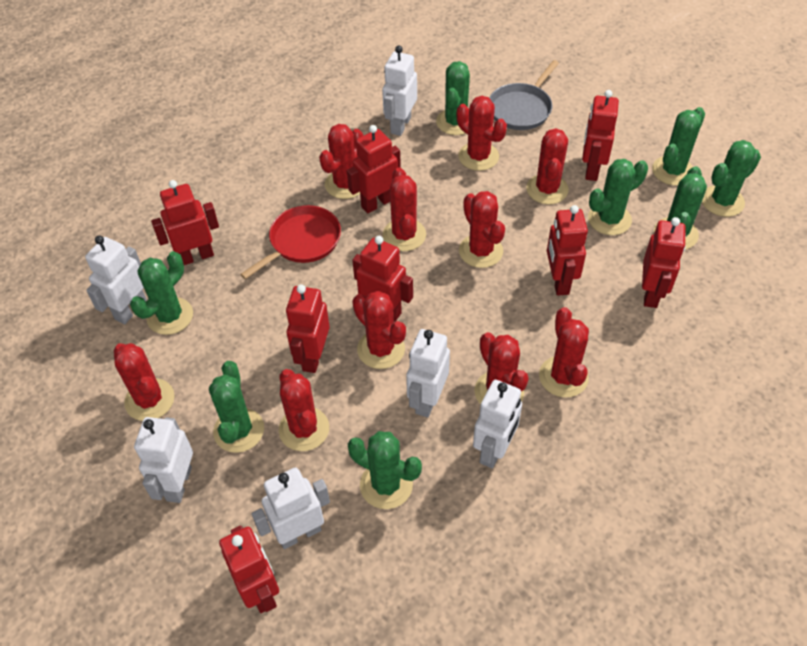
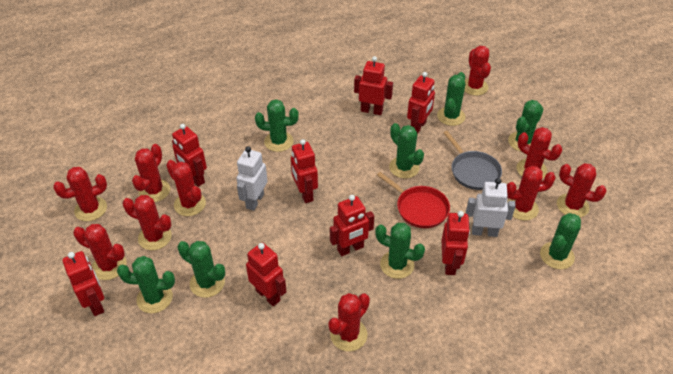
white robot: 6 -> 2

